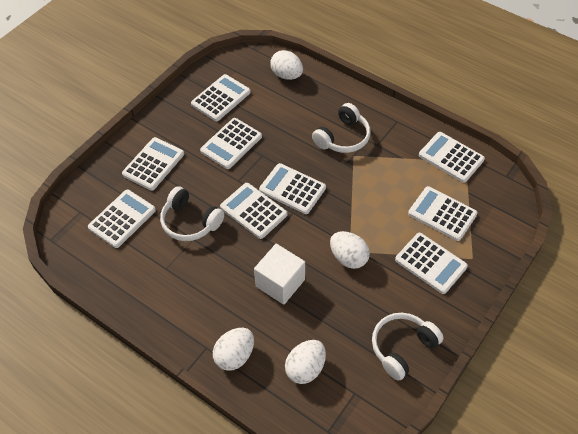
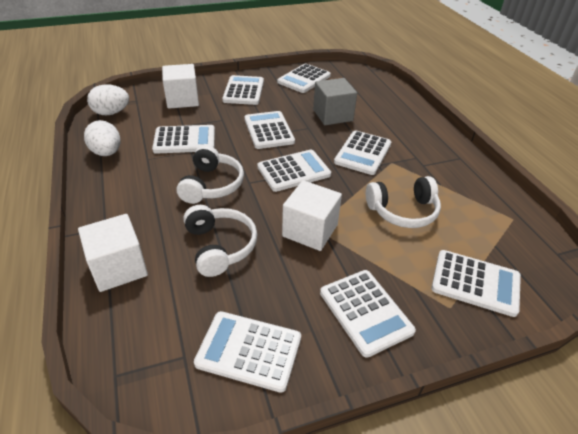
grey cube: 0 -> 1
white cube: 1 -> 3
white egg: 4 -> 2

